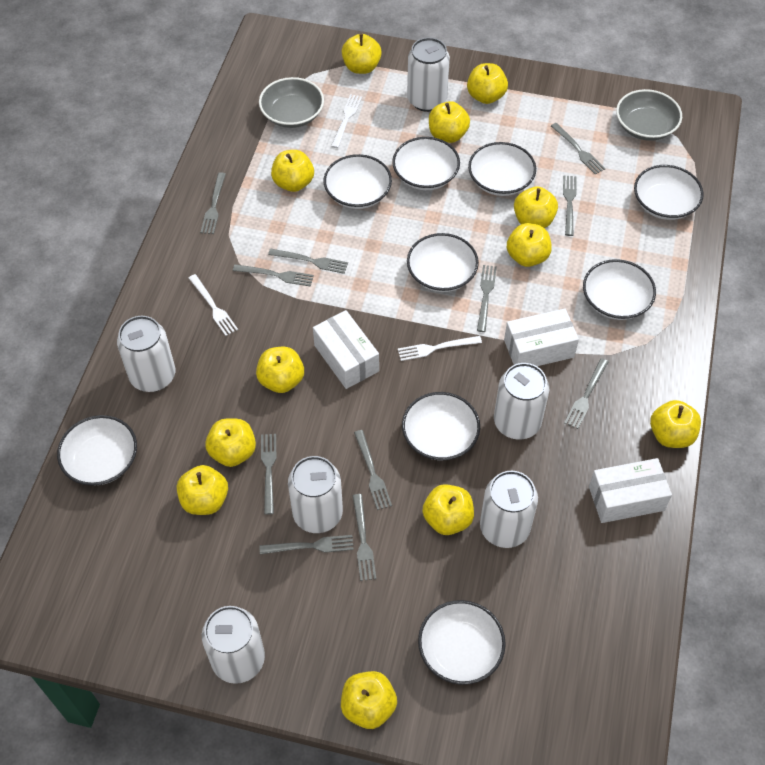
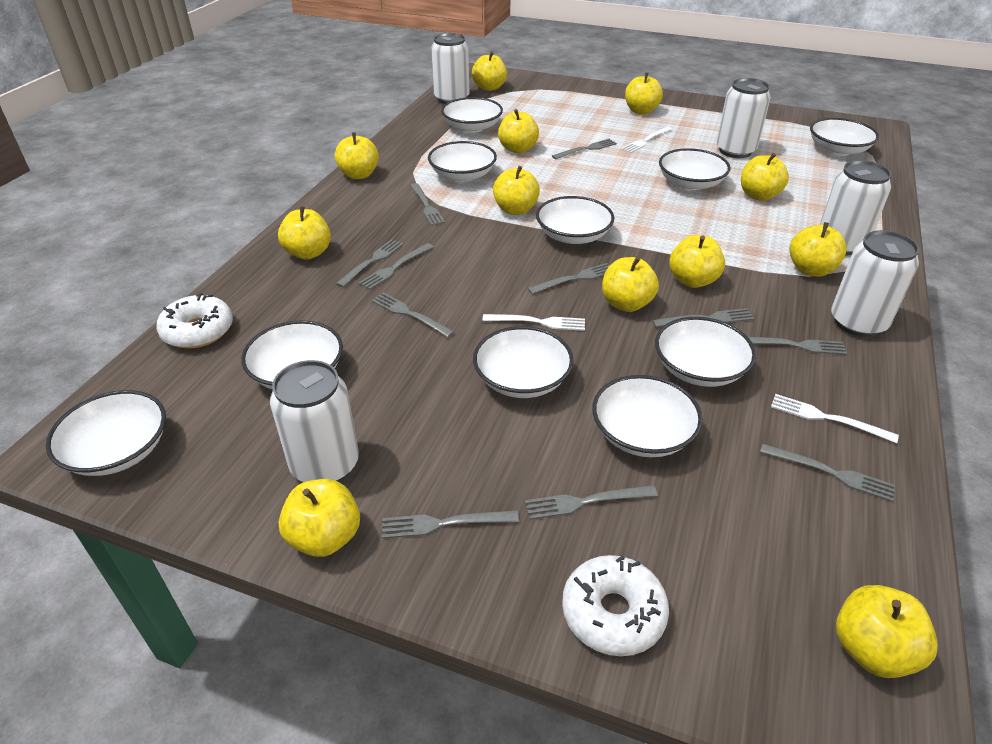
grey bowl: 2 -> 0
white bowl: 9 -> 10
white box: 3 -> 0
white can: 6 -> 5
white donut: 0 -> 2

